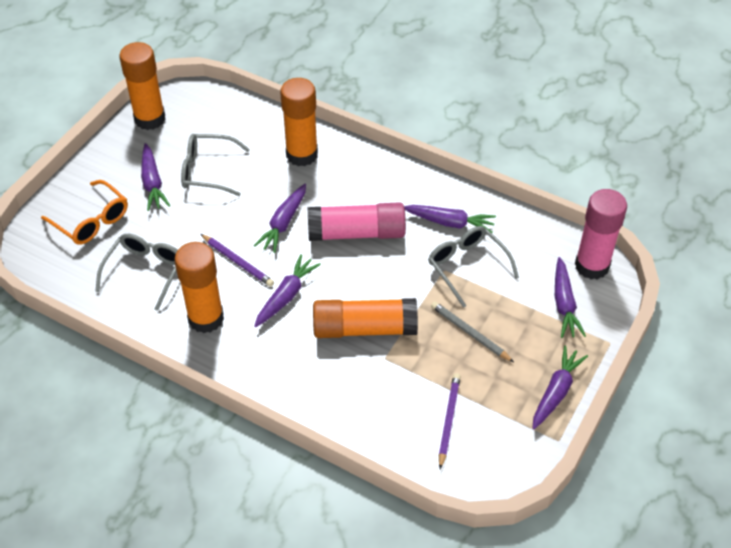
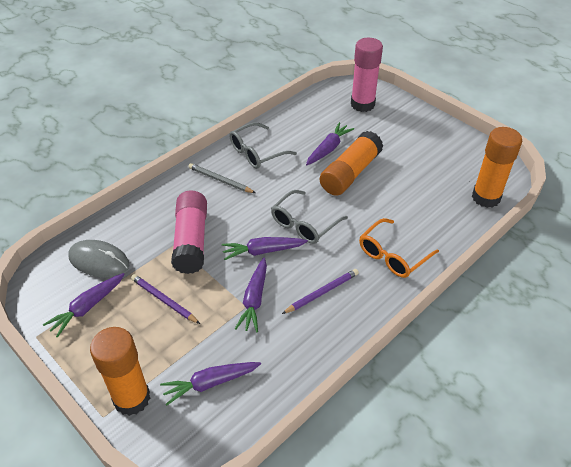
grey glasses: 3 -> 2
grey mouse: 0 -> 1
orange glue stick: 4 -> 3
purple carrot: 6 -> 5

